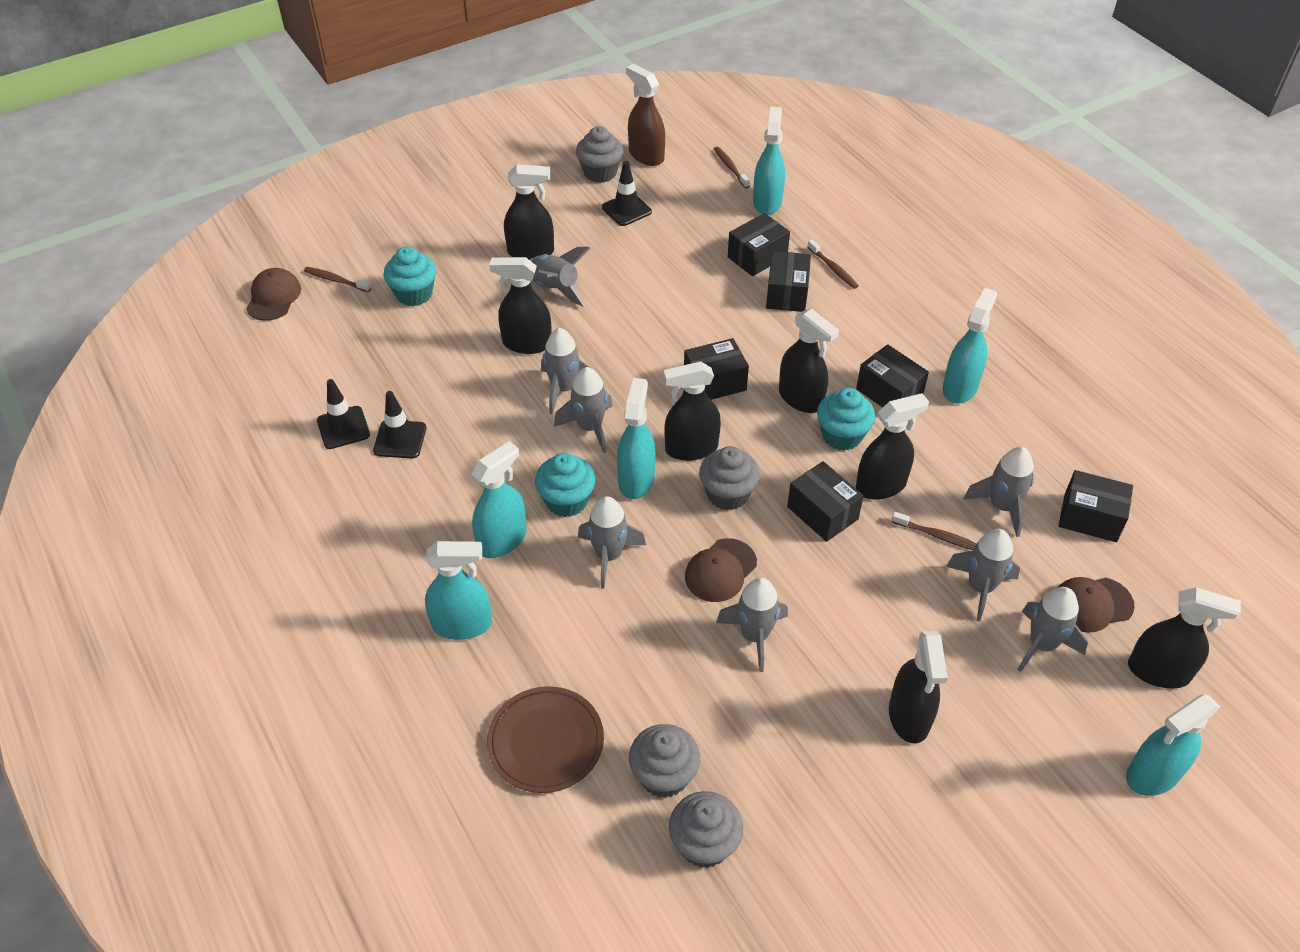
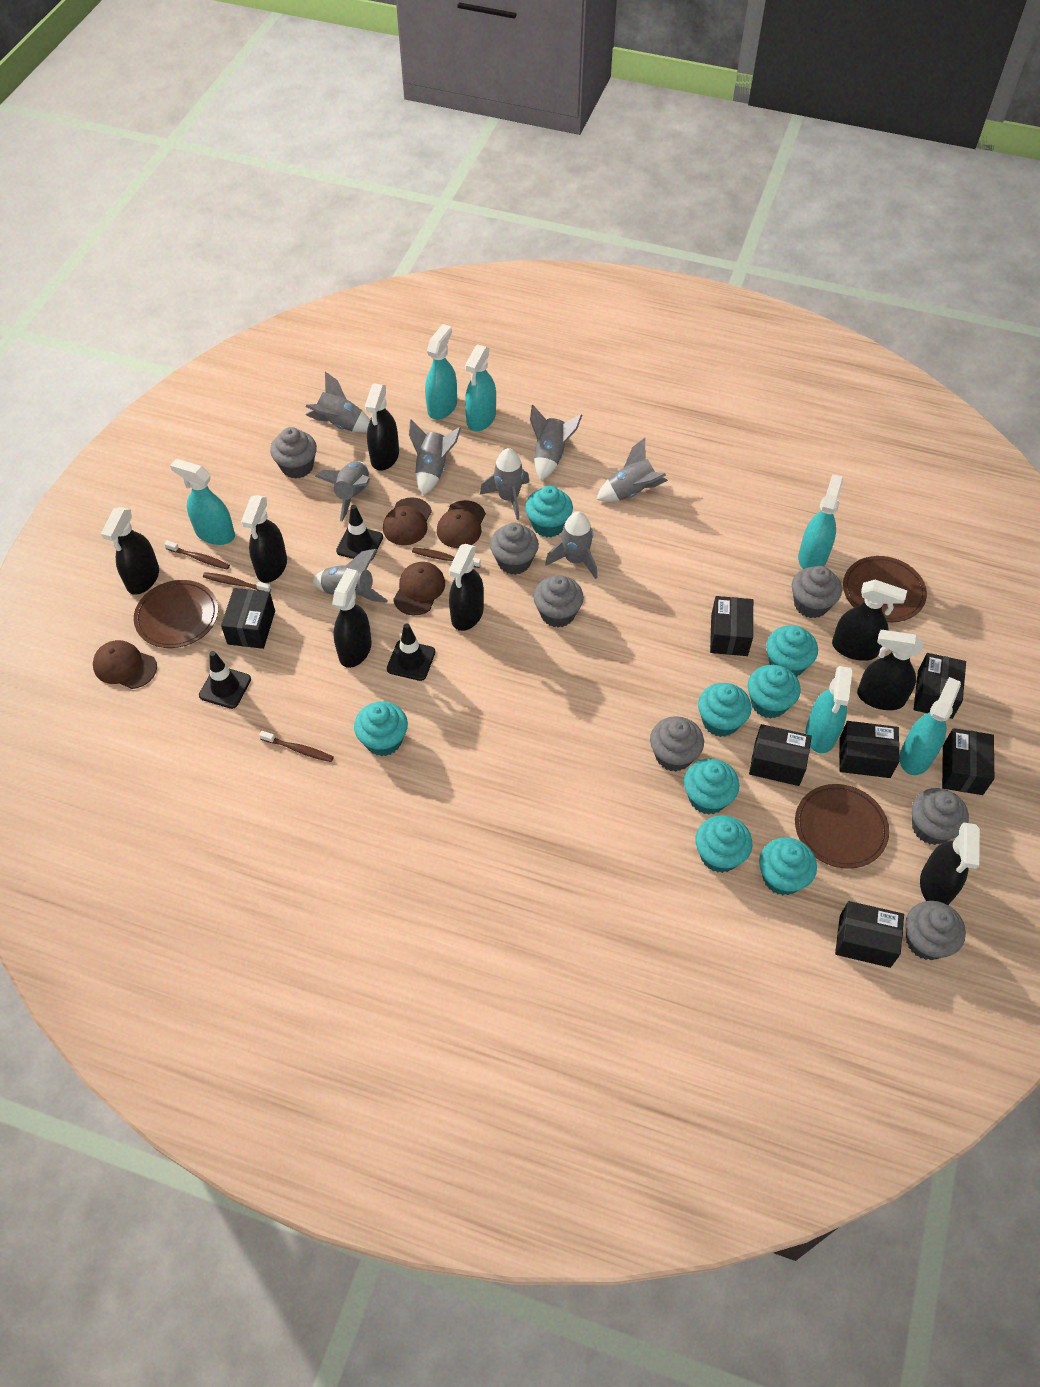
black box: 6 -> 7
black spray bottle: 7 -> 8
brown cap: 3 -> 4
brown plate: 1 -> 3
brown spray bottle: 1 -> 0
grey cupcake: 4 -> 7
turquoise cupcake: 3 -> 8

